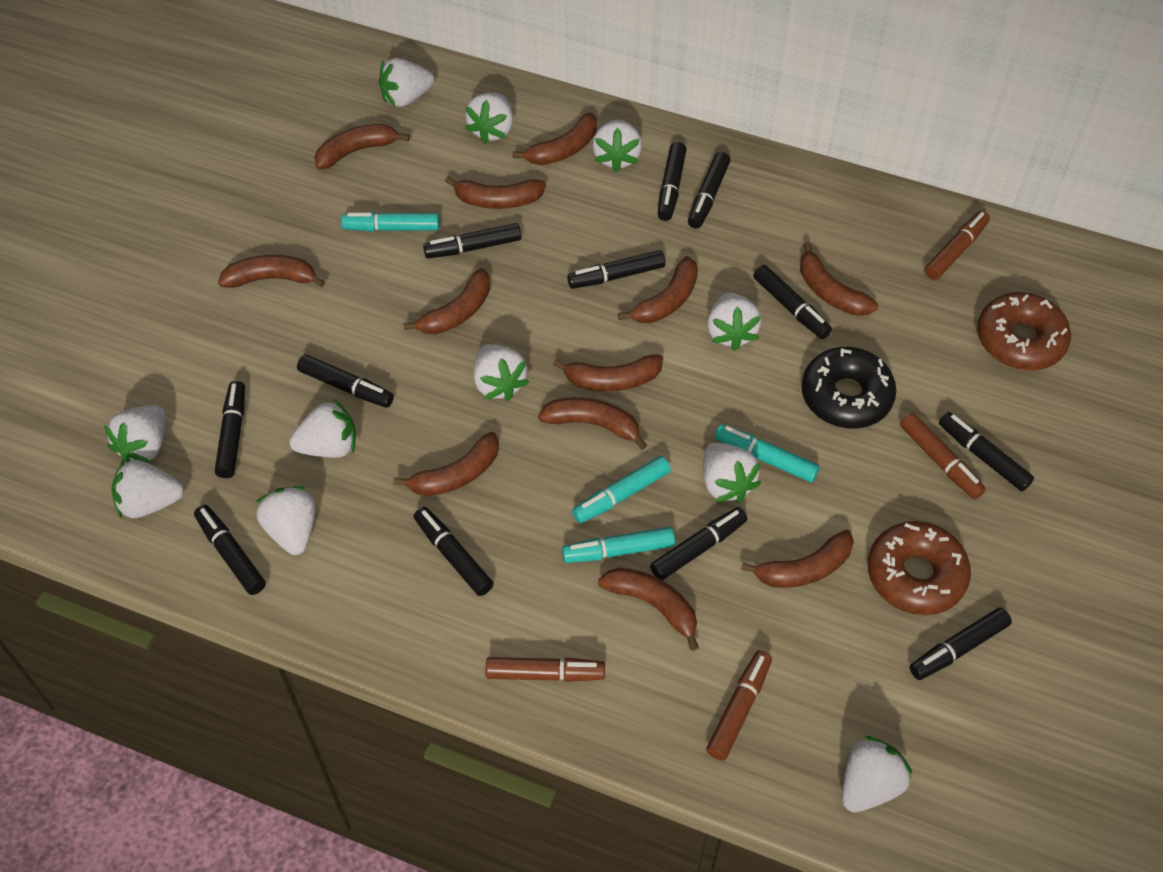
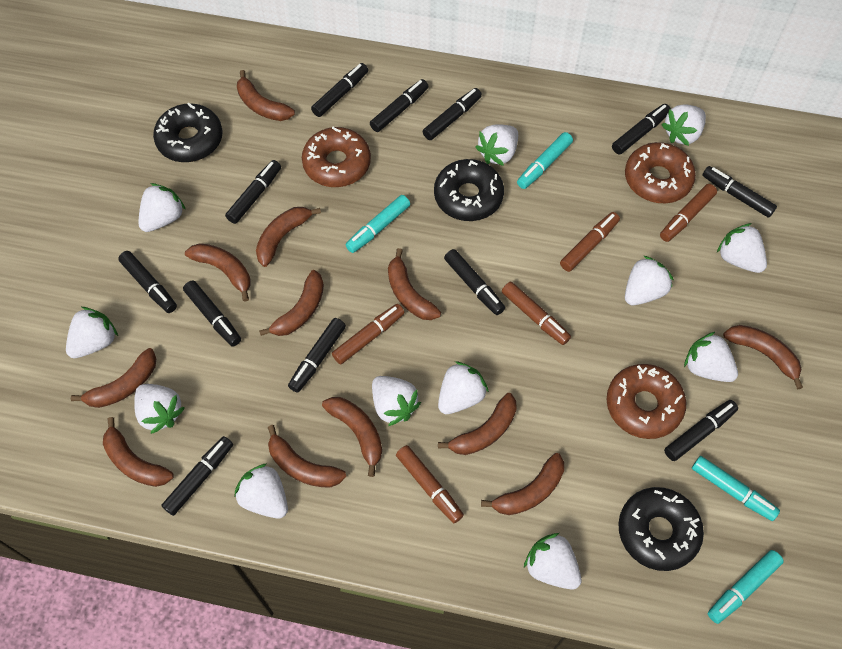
black donut: 1 -> 3
brown donut: 2 -> 3
brown marker: 4 -> 5
white strawberry: 11 -> 12

